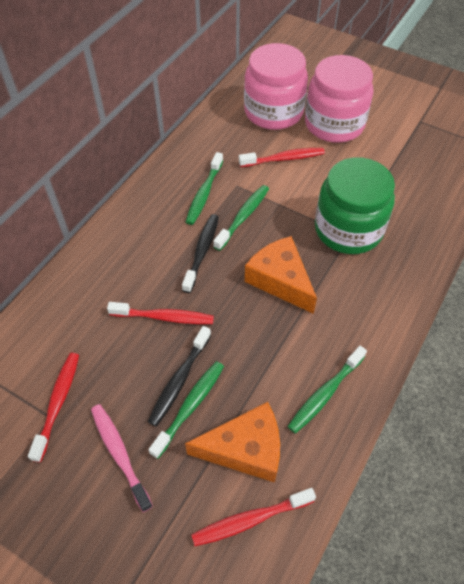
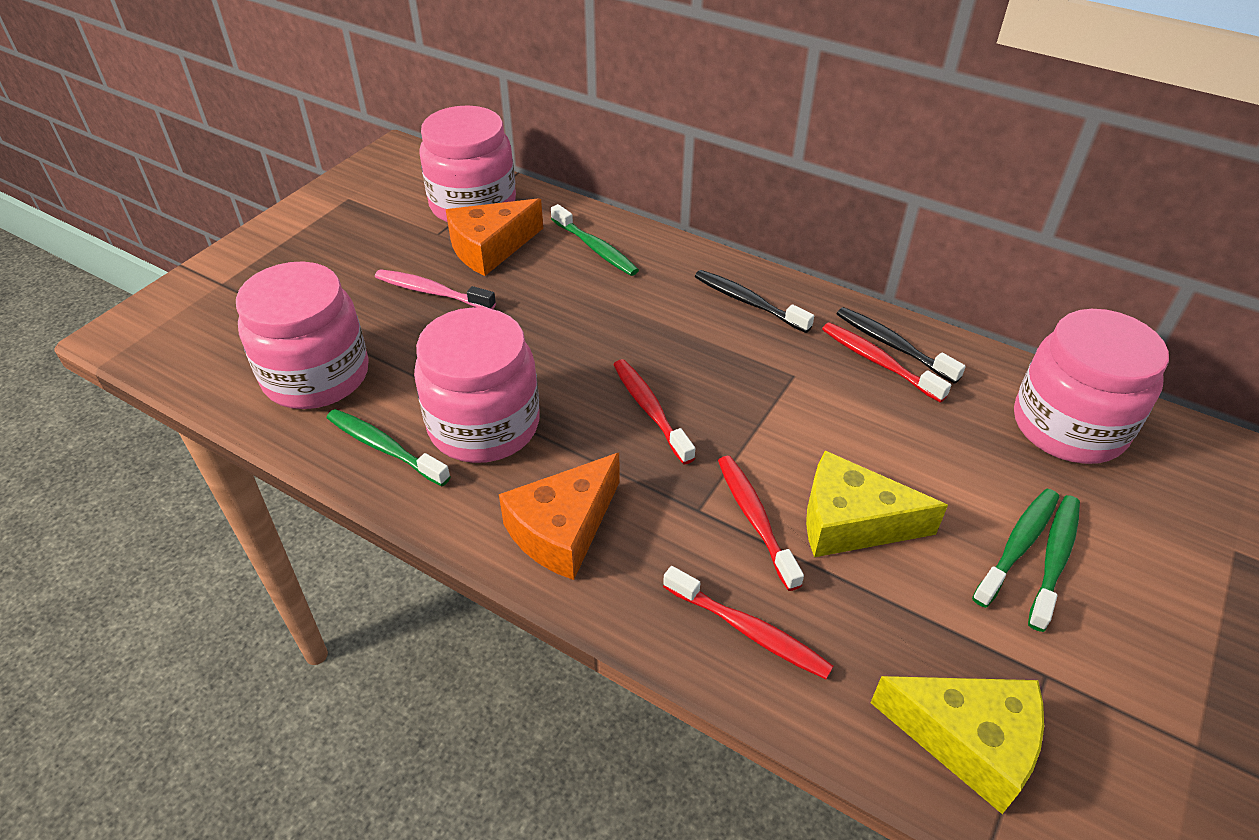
green jar: 1 -> 0
pink jar: 2 -> 4
yellow cheese: 0 -> 2

